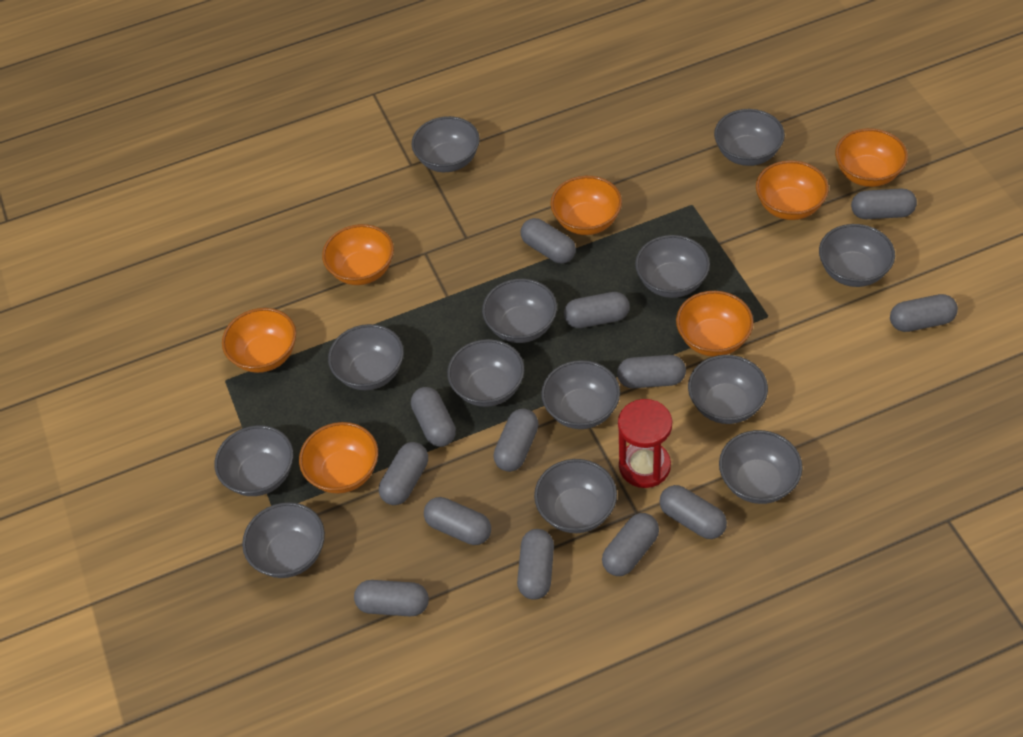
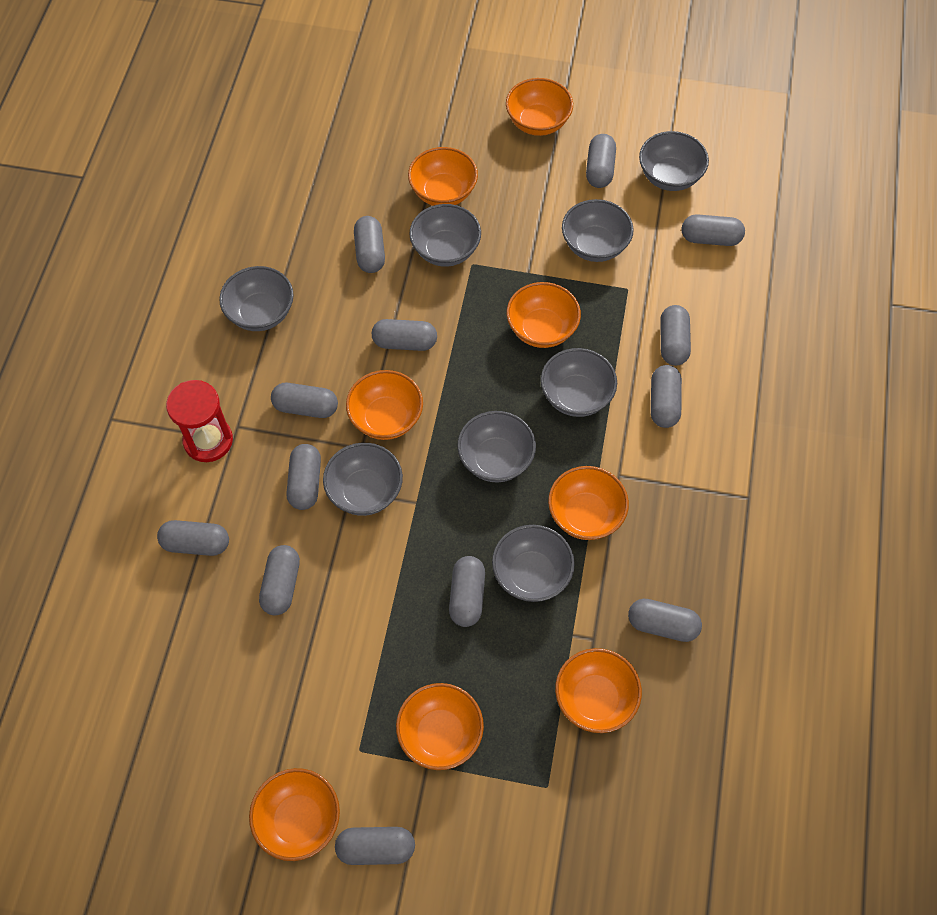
grey bowl: 13 -> 8
orange bowl: 7 -> 8

